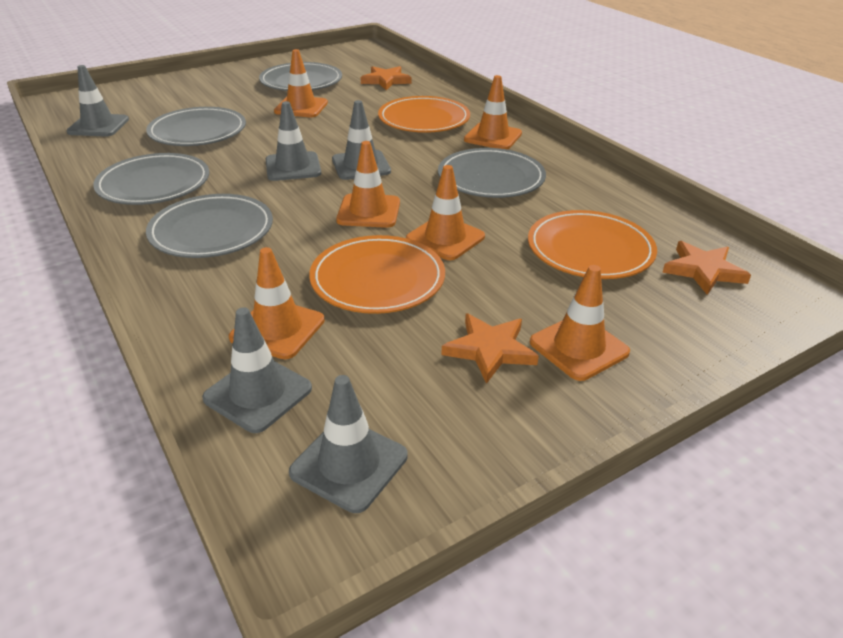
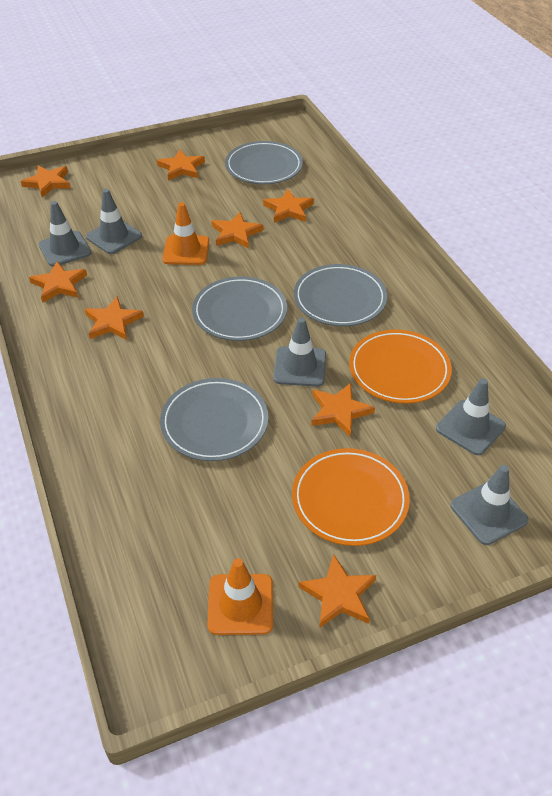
grey plate: 5 -> 4
orange plate: 3 -> 2
orange star: 3 -> 8
orange traffic cone: 6 -> 2

